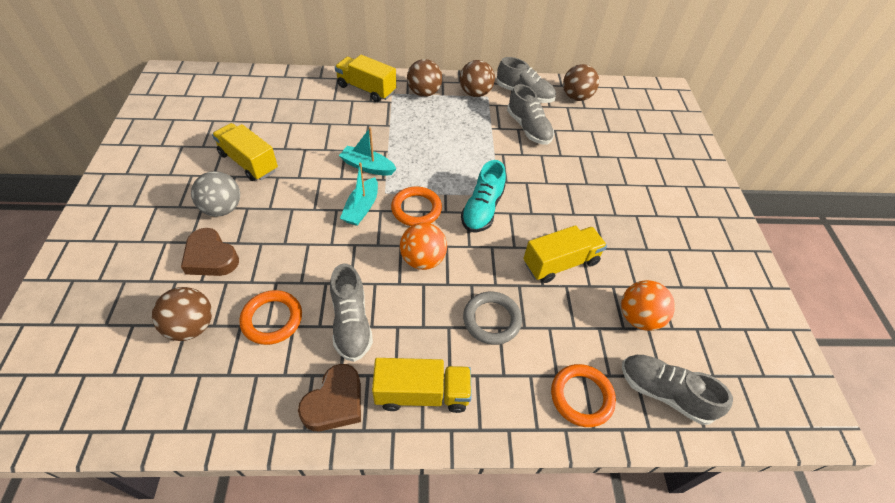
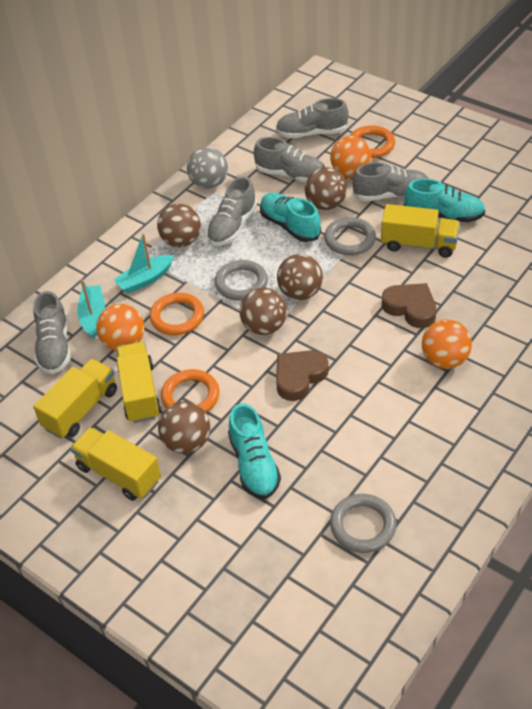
brown ball: 4 -> 5
grey ring: 1 -> 3
grey shoe: 4 -> 5
orange ball: 2 -> 3
turquoise shoe: 1 -> 3

